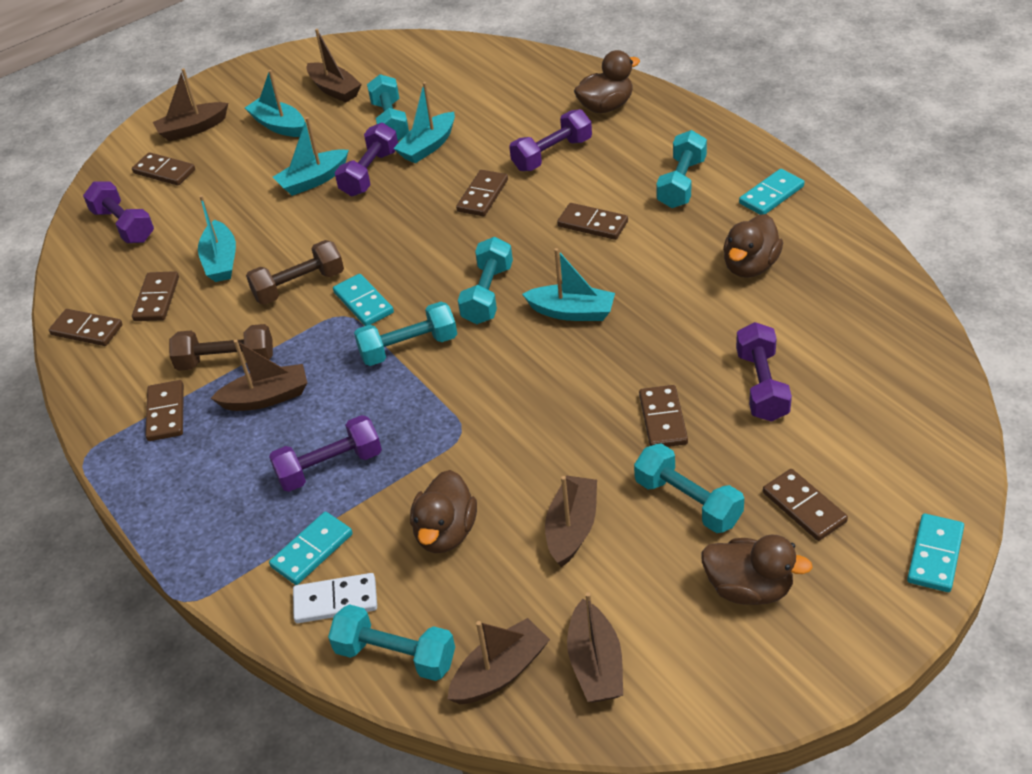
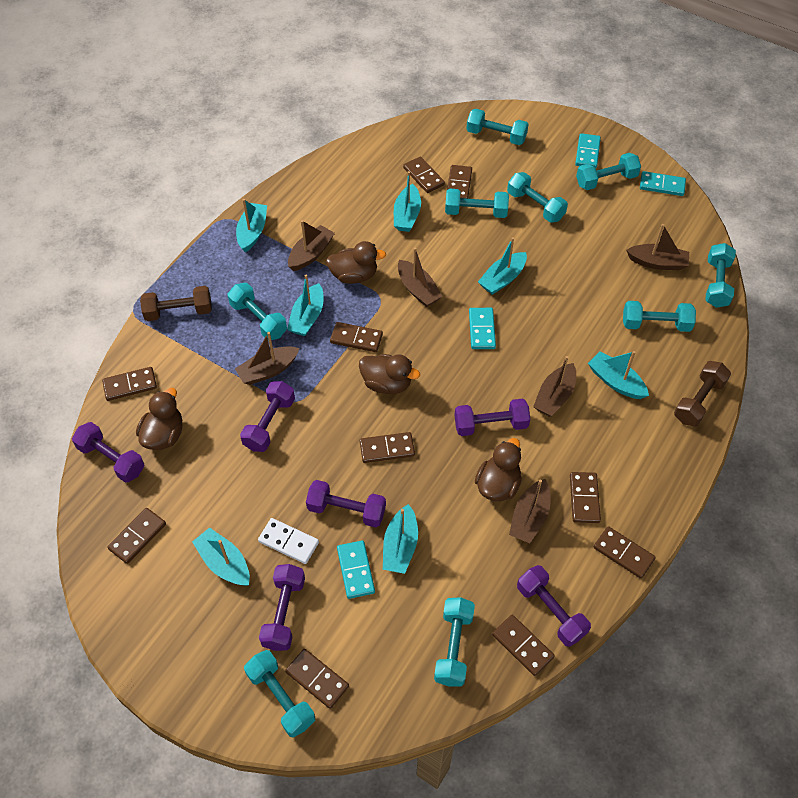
brown domino: 8 -> 10
purple dumbbell: 5 -> 6
turquoise boat: 5 -> 7
turquoise dumbbell: 6 -> 9

